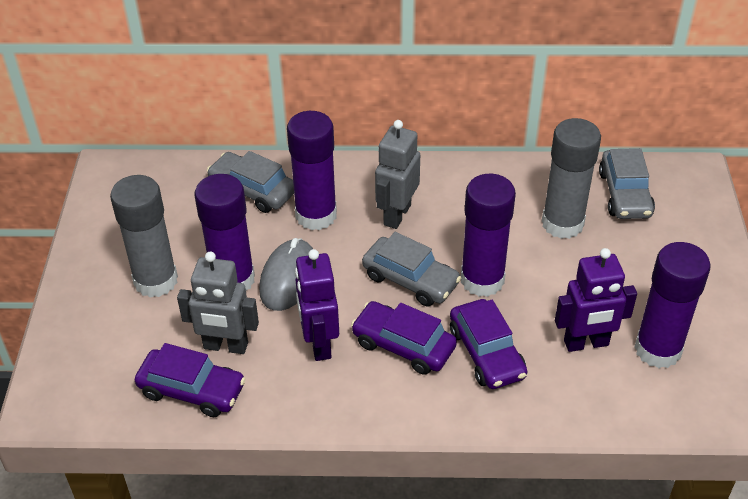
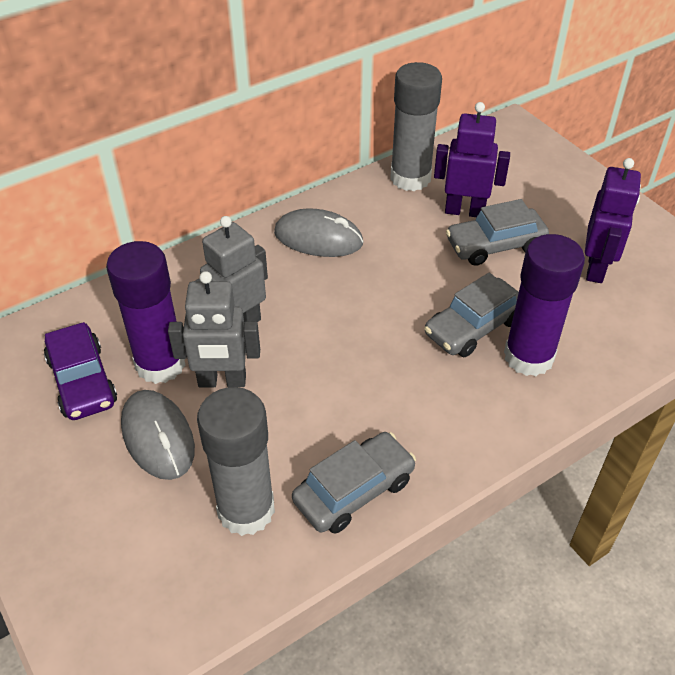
grey mouse: 1 -> 2
purple car: 3 -> 1
purple glue stick: 4 -> 2

